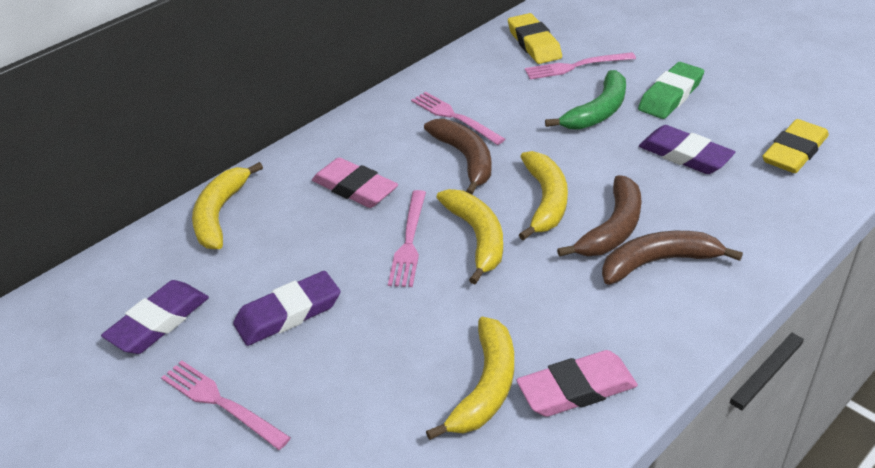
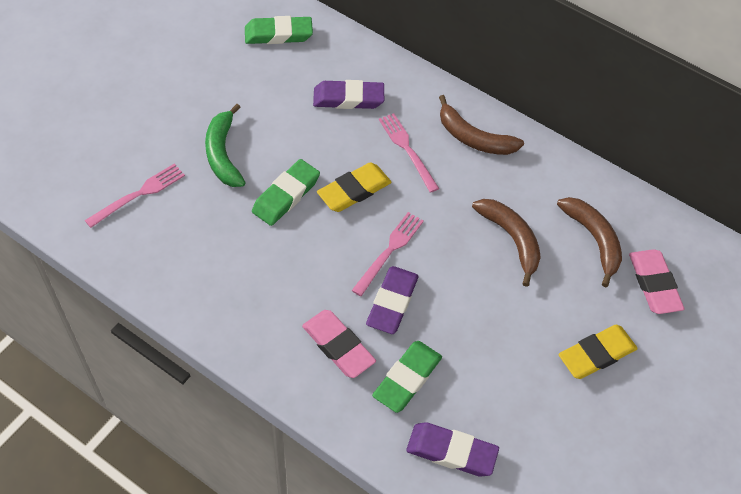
green eraser: 1 -> 3
pink fork: 4 -> 3
yellow banana: 4 -> 0

